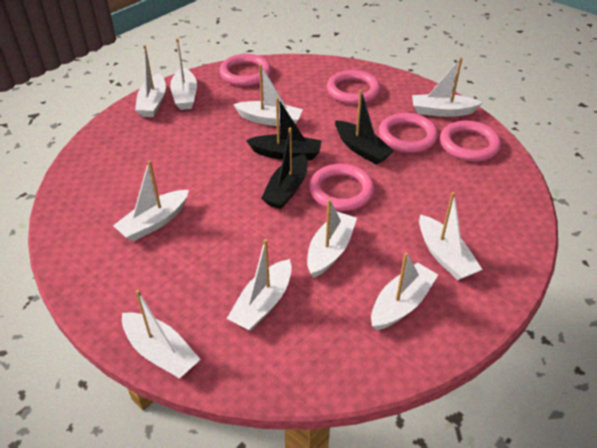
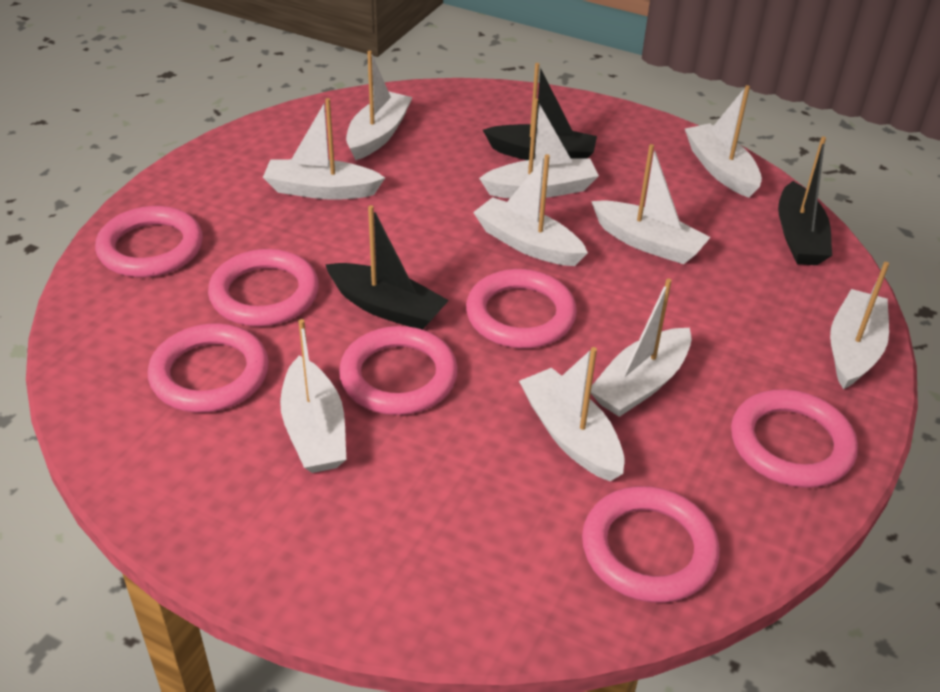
pink ring: 5 -> 7

